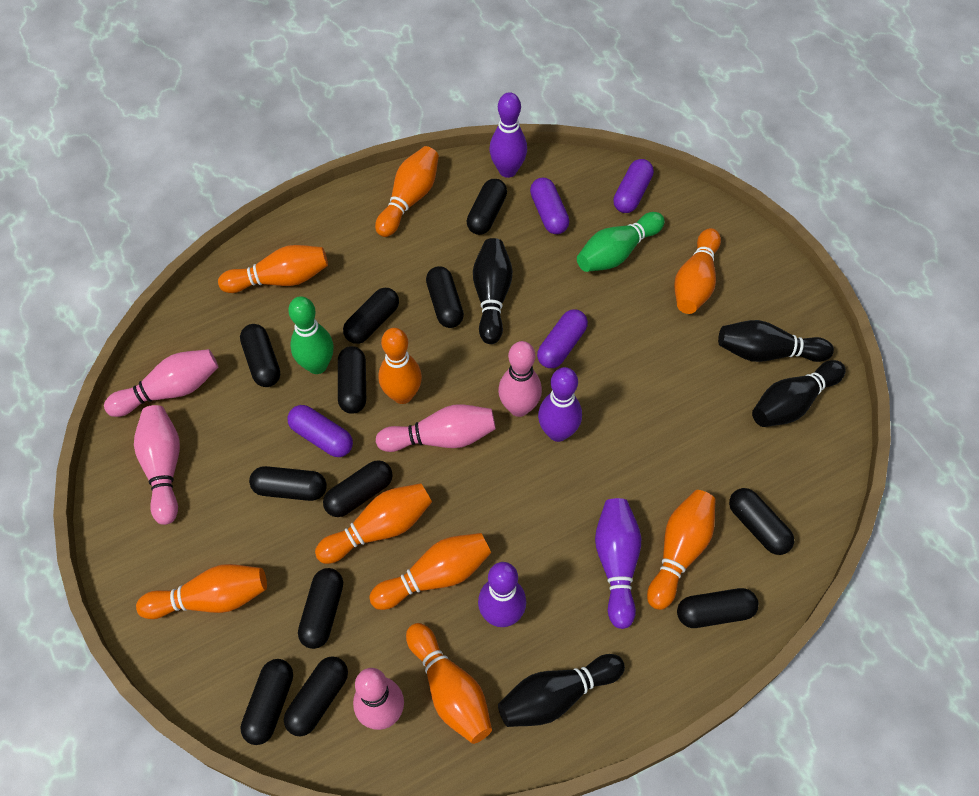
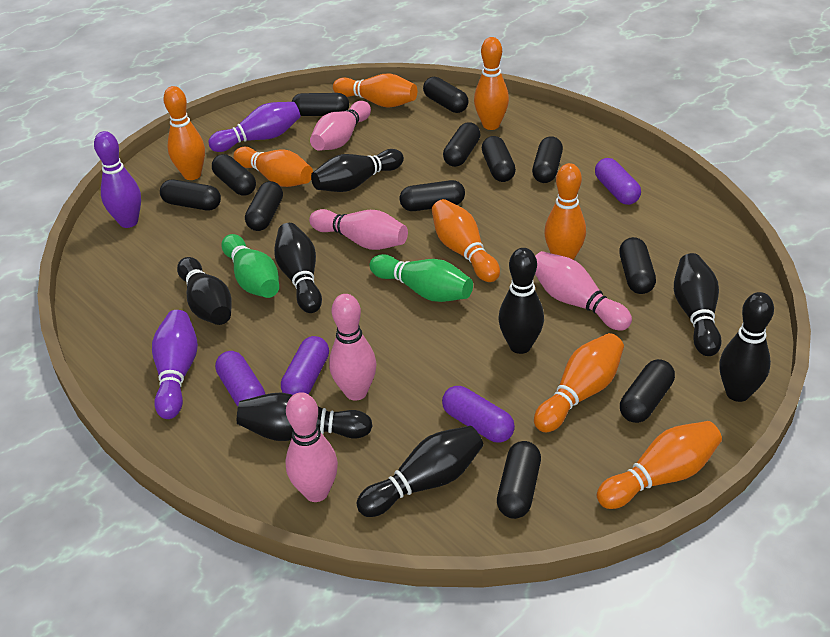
black bowling pin: 4 -> 8
orange bowling pin: 9 -> 8
purple bowling pin: 4 -> 3

